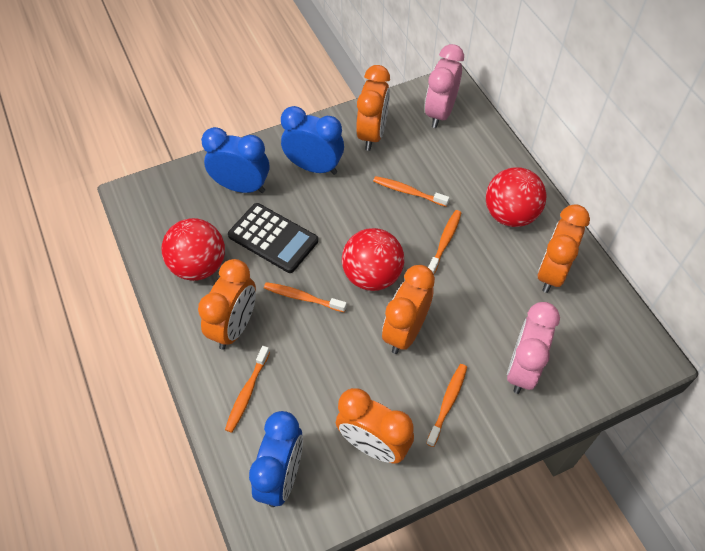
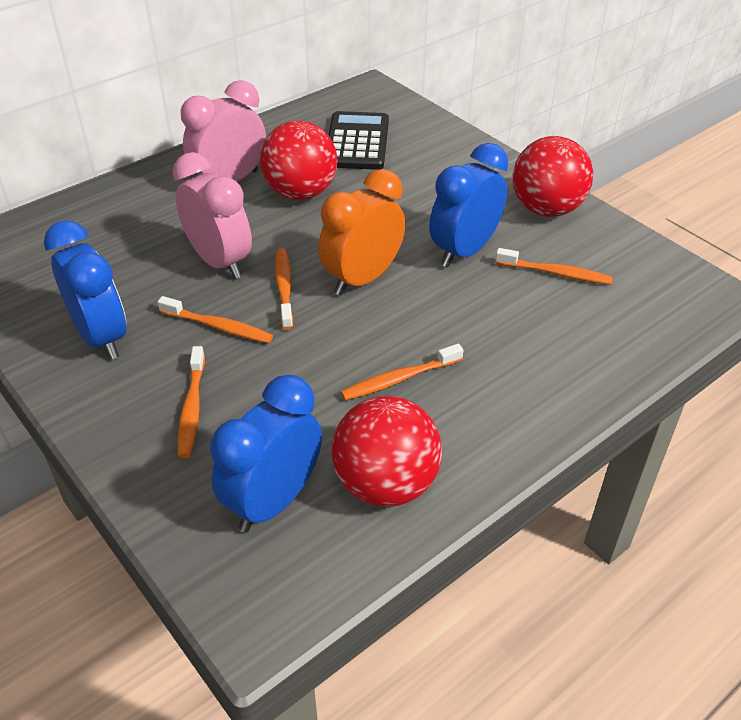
orange clock: 5 -> 1

